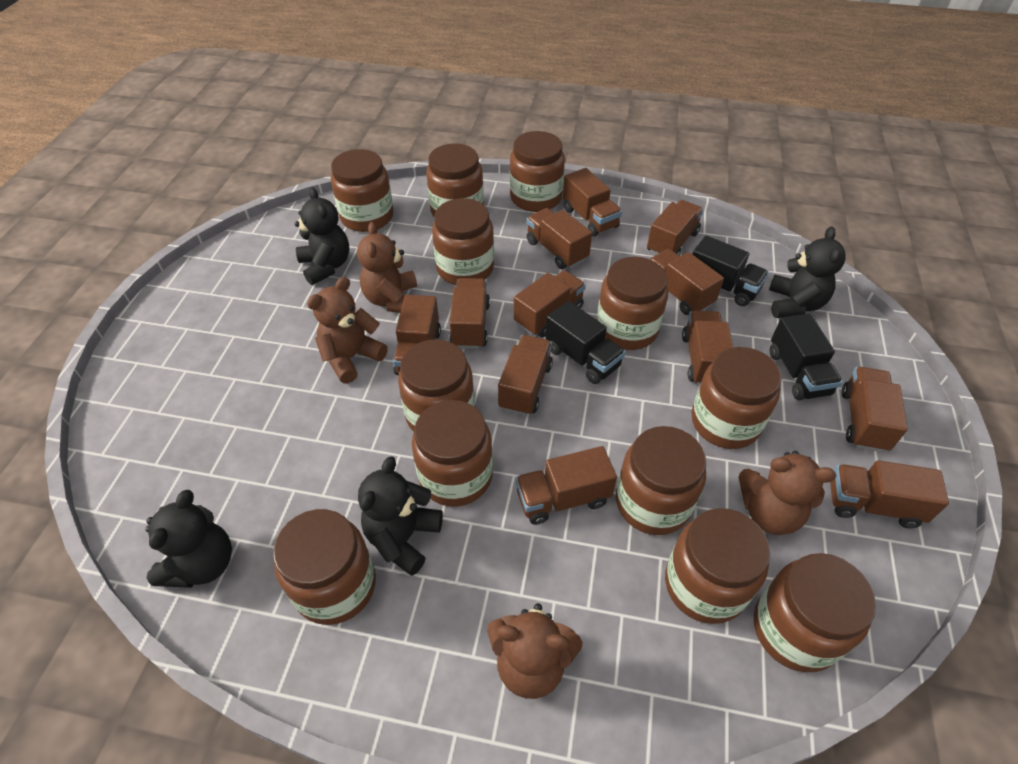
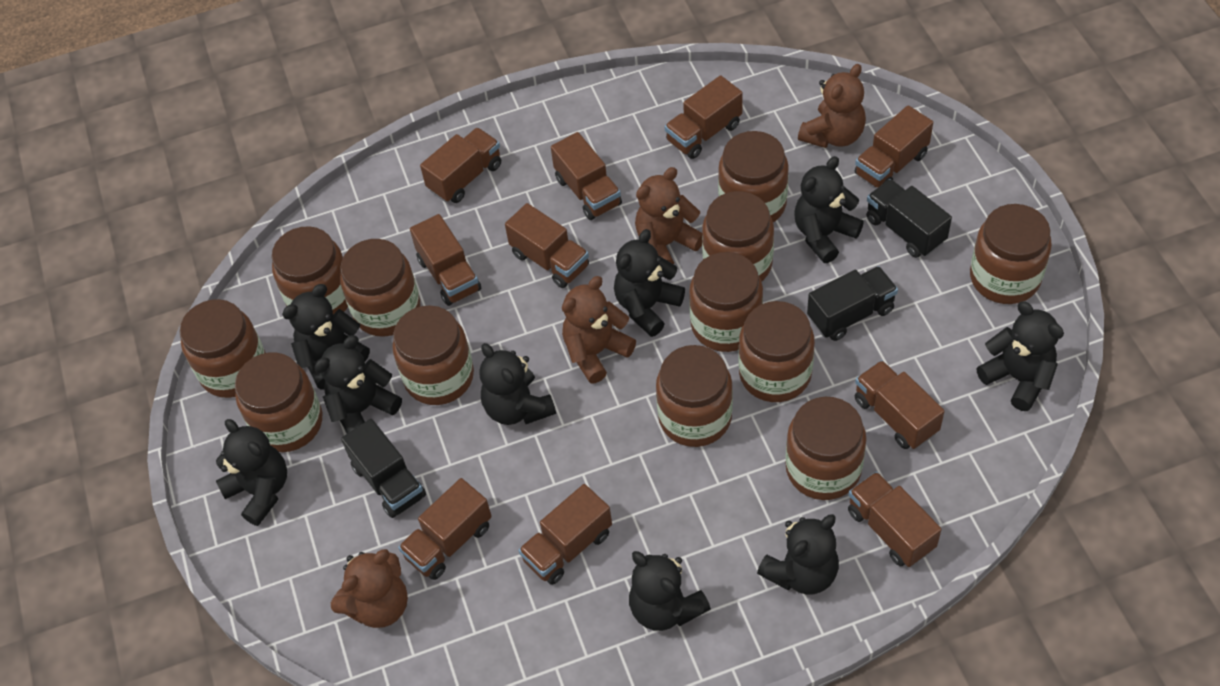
black teddy bear: 4 -> 9
brown truck: 12 -> 10

